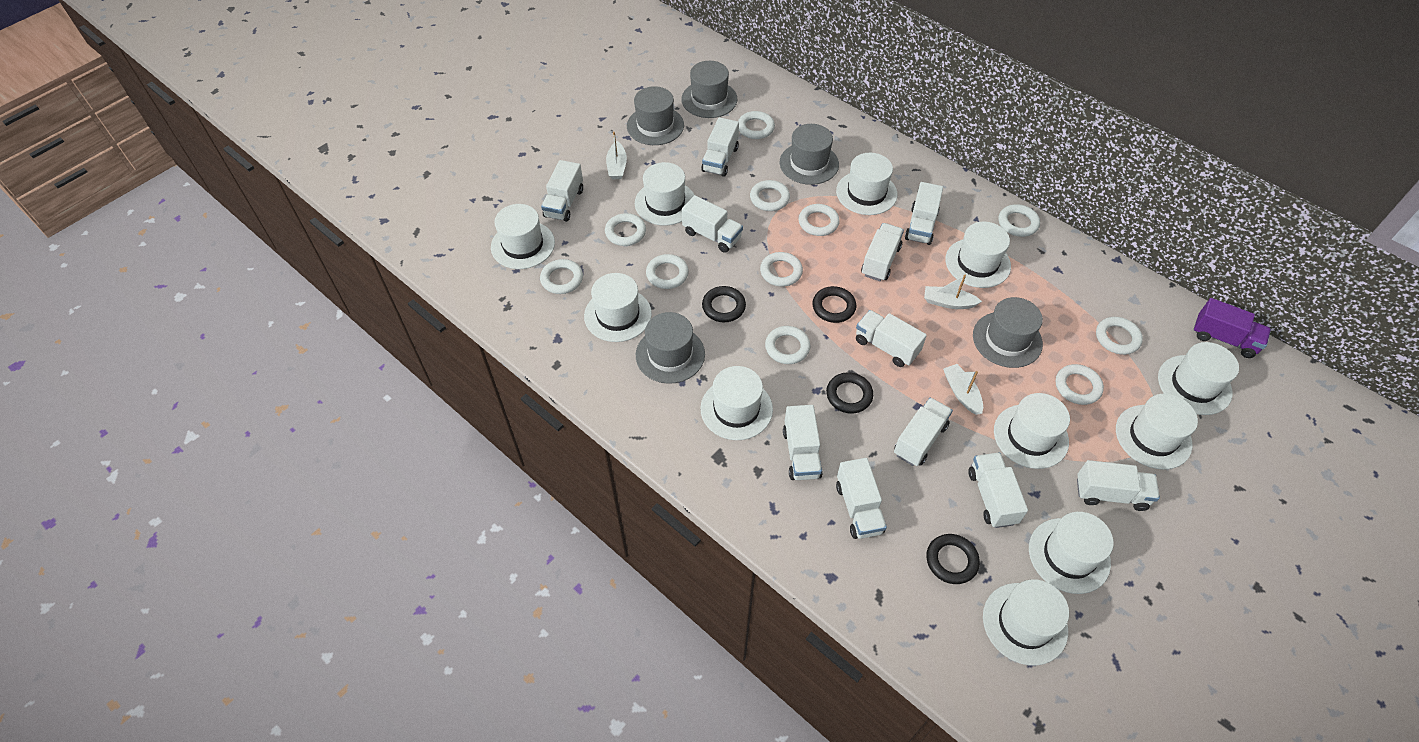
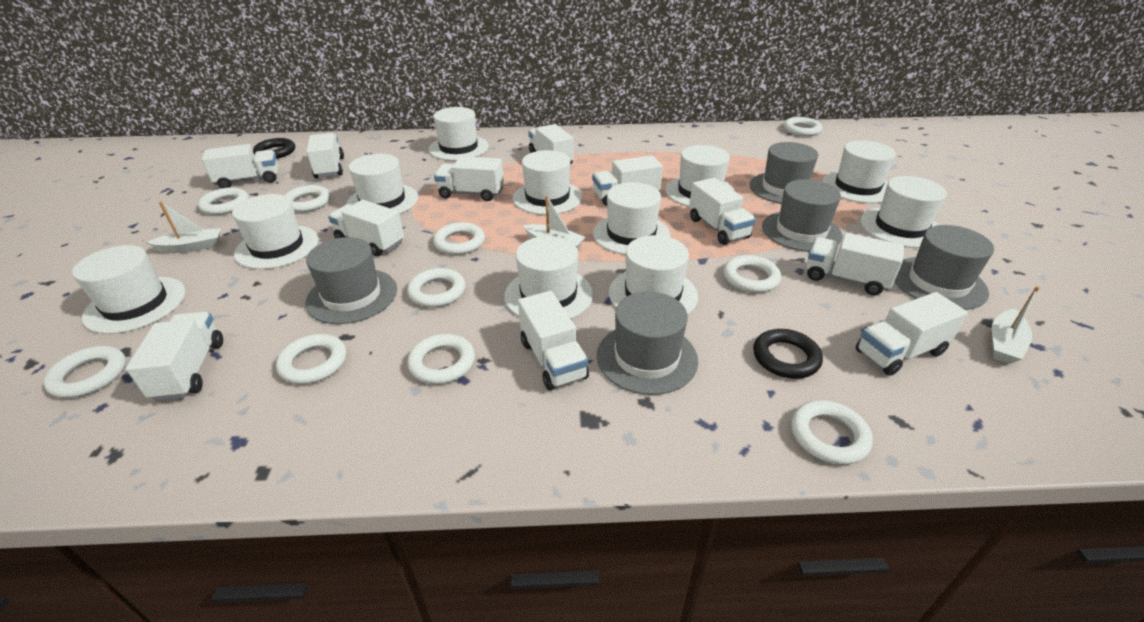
black ring: 4 -> 2
purple truck: 1 -> 0
white ring: 11 -> 10

